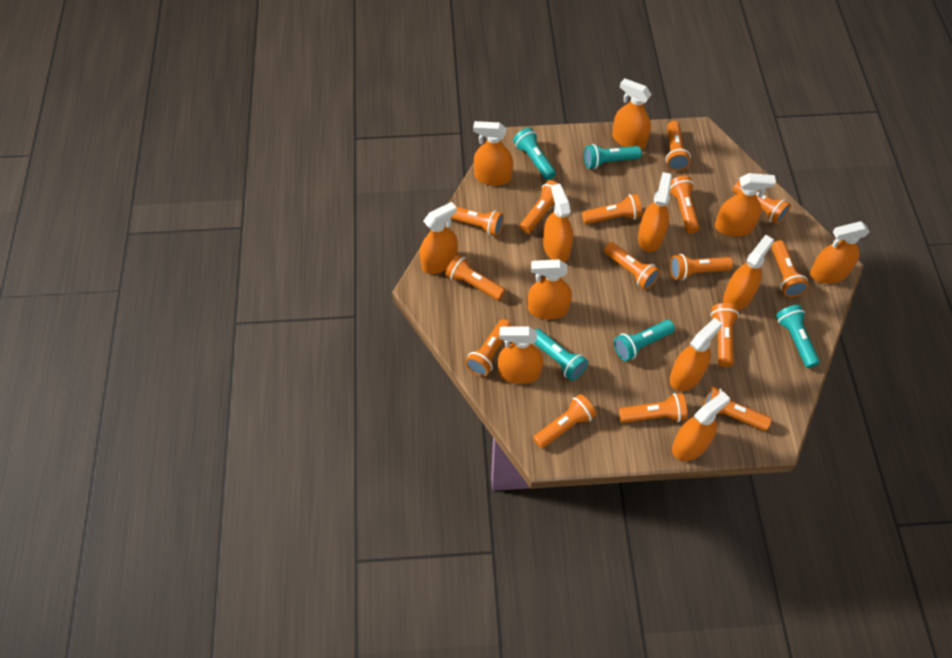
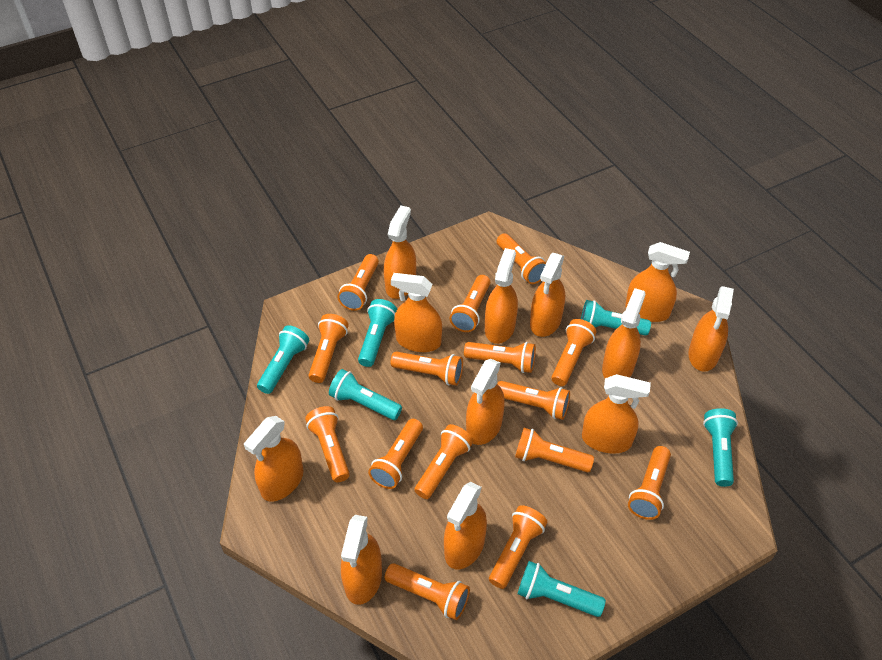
turquoise flashlight: 5 -> 6

